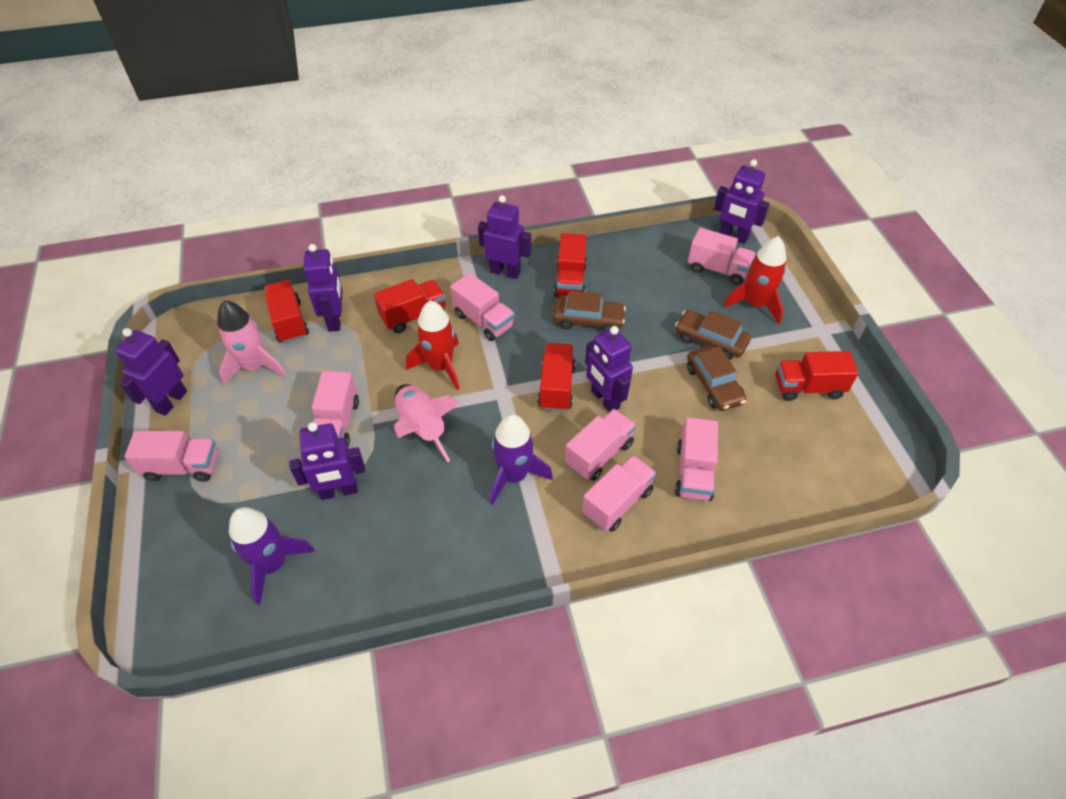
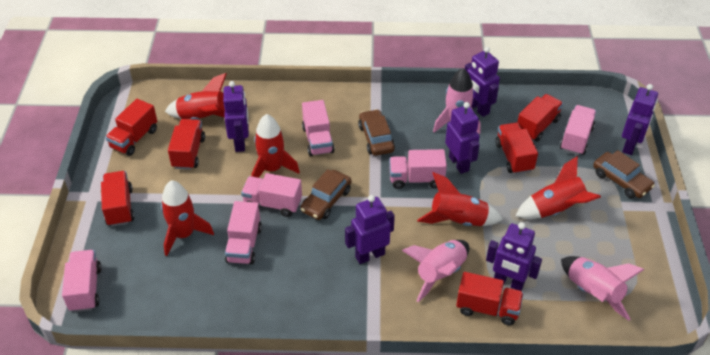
pink rocket: 2 -> 3
pink truck: 7 -> 6
purple rocket: 2 -> 0
red rocket: 2 -> 5
red truck: 5 -> 6

